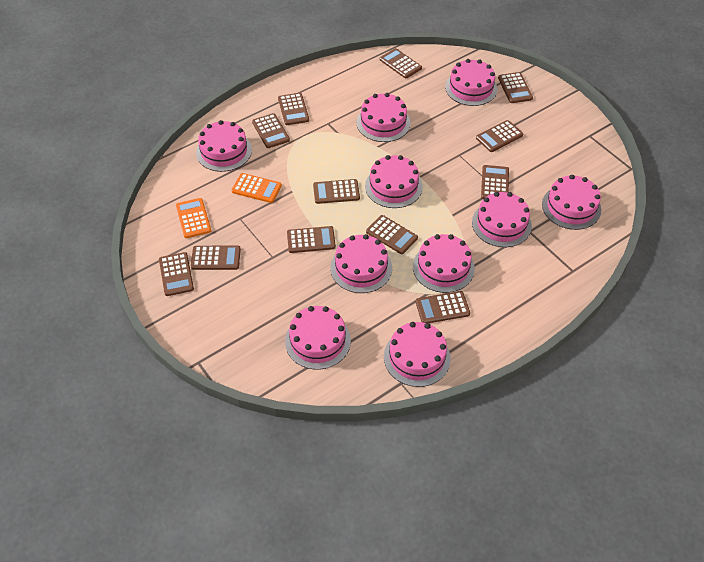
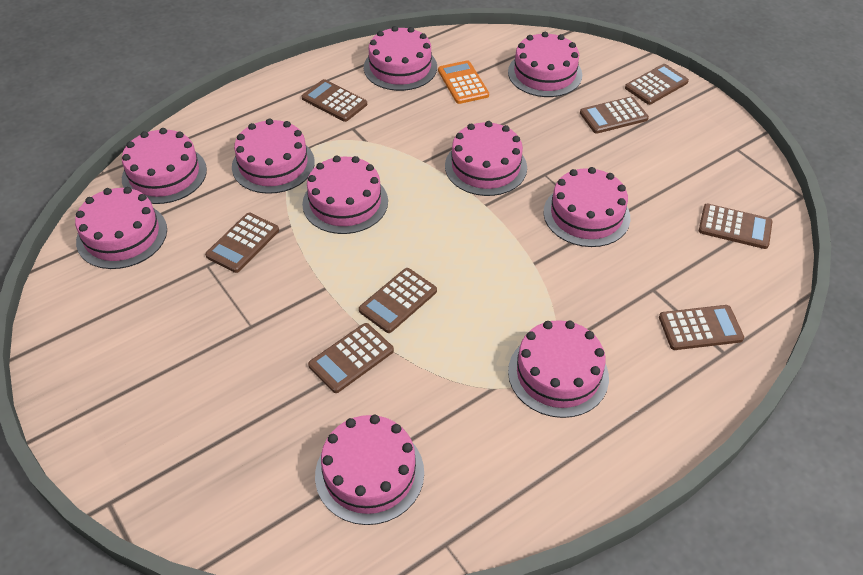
brown calculator: 12 -> 8
orange calculator: 2 -> 1

